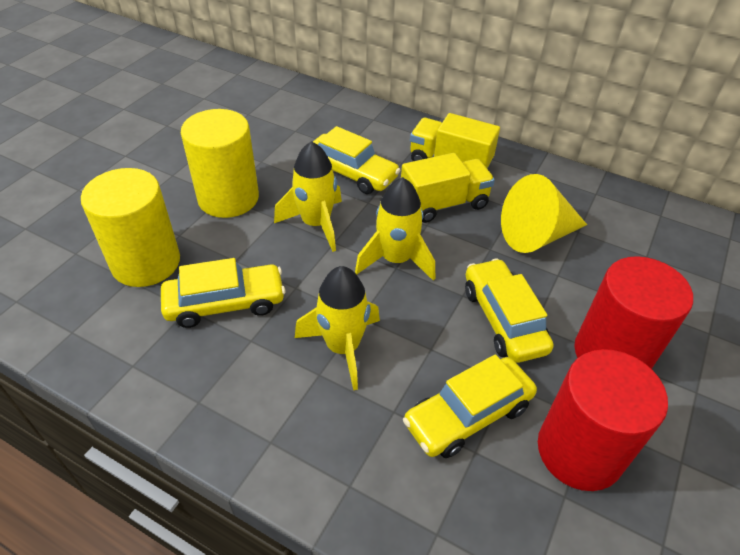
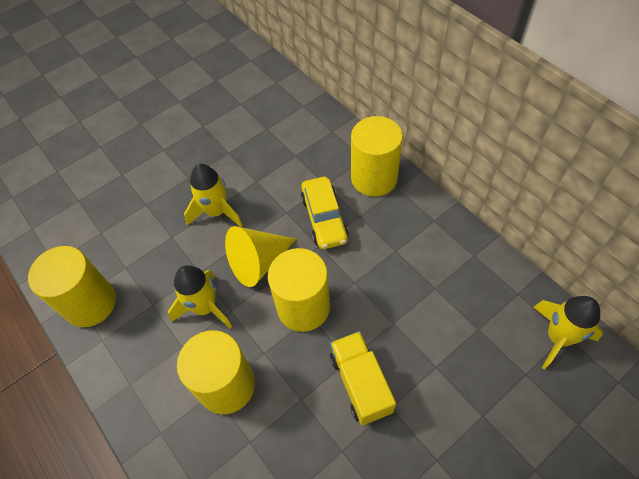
red cylinder: 2 -> 0
yellow car: 4 -> 1
yellow cylinder: 2 -> 4
yellow truck: 2 -> 1

